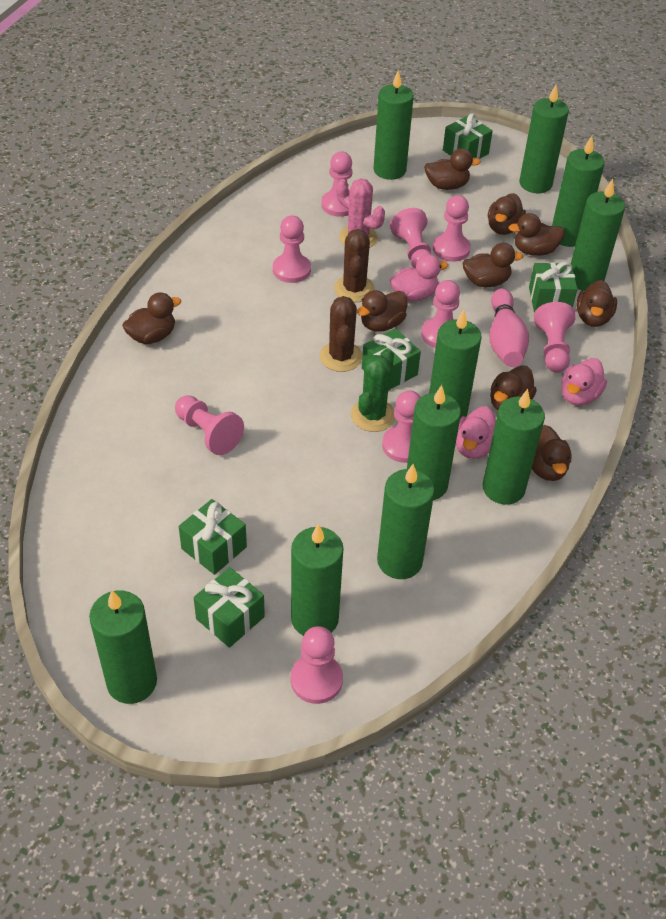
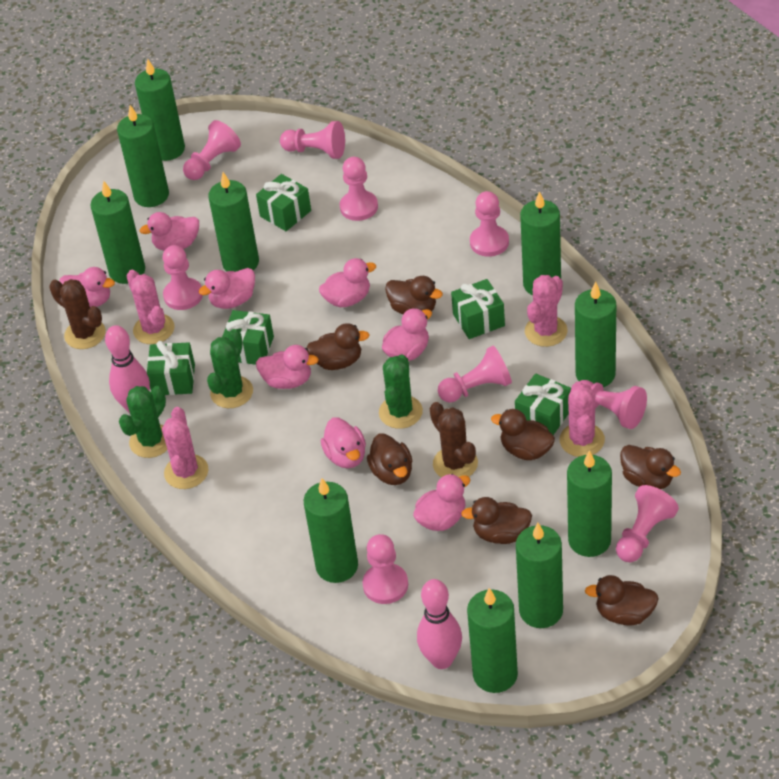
brown duck: 9 -> 7
green cactus: 1 -> 3
pink bowling pin: 1 -> 2
pink cactus: 1 -> 4
pink duck: 3 -> 8

